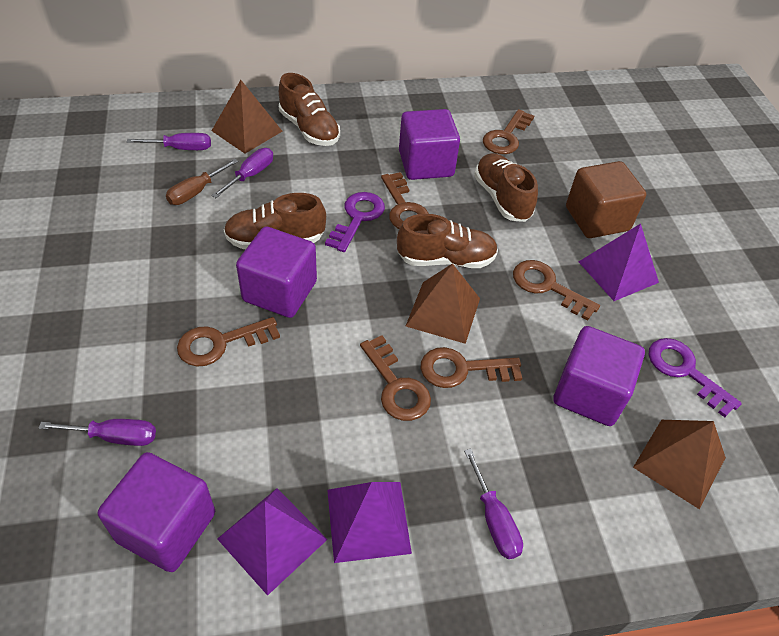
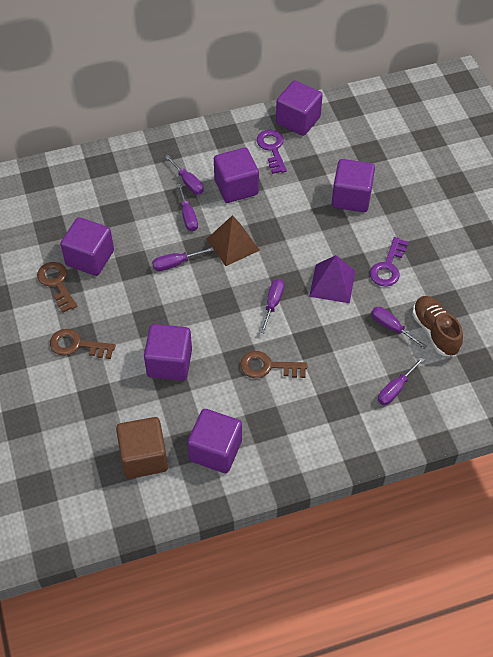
brown key: 6 -> 3
brown pyramid: 3 -> 1
brown screwdriver: 1 -> 0
brown shoe: 4 -> 1
purple cube: 4 -> 6
purple pyramid: 3 -> 1
purple screwdriver: 4 -> 6

